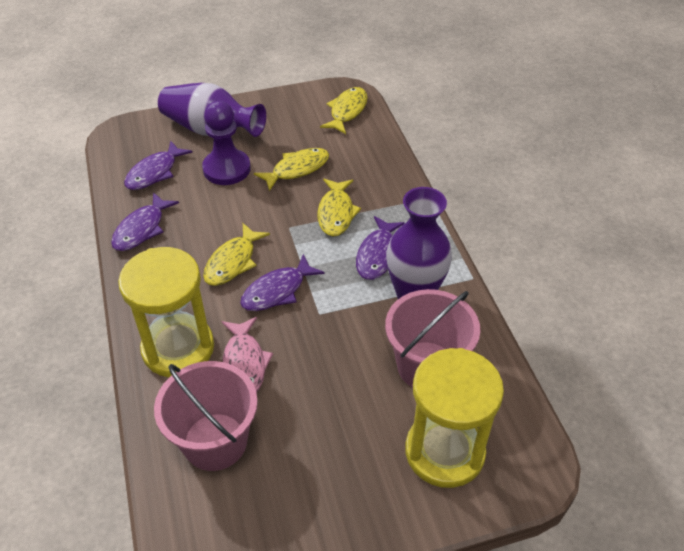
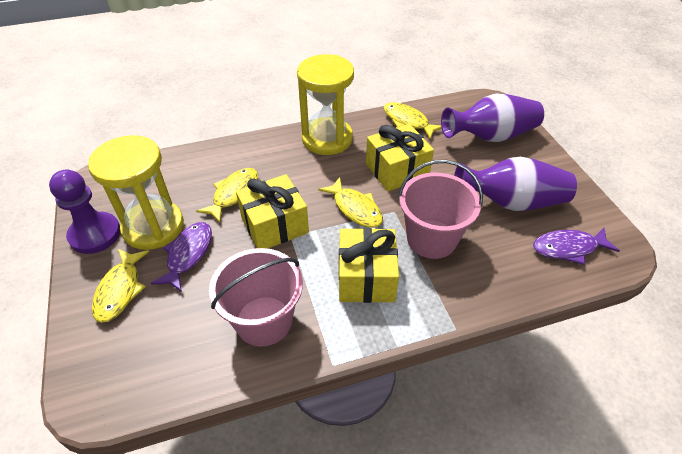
pink fish: 1 -> 0
purple fish: 4 -> 2
yellow gift: 0 -> 3

